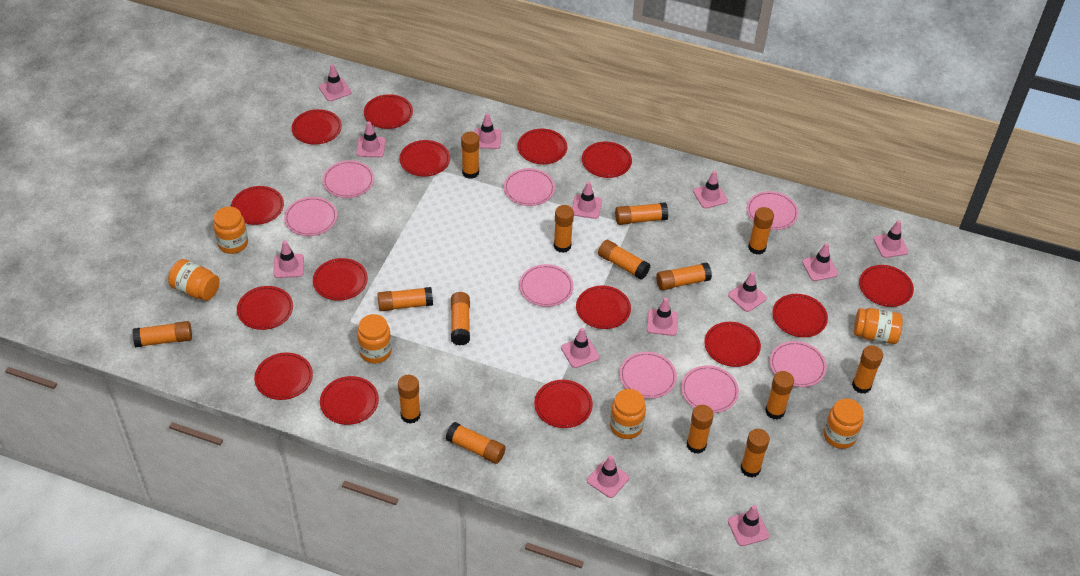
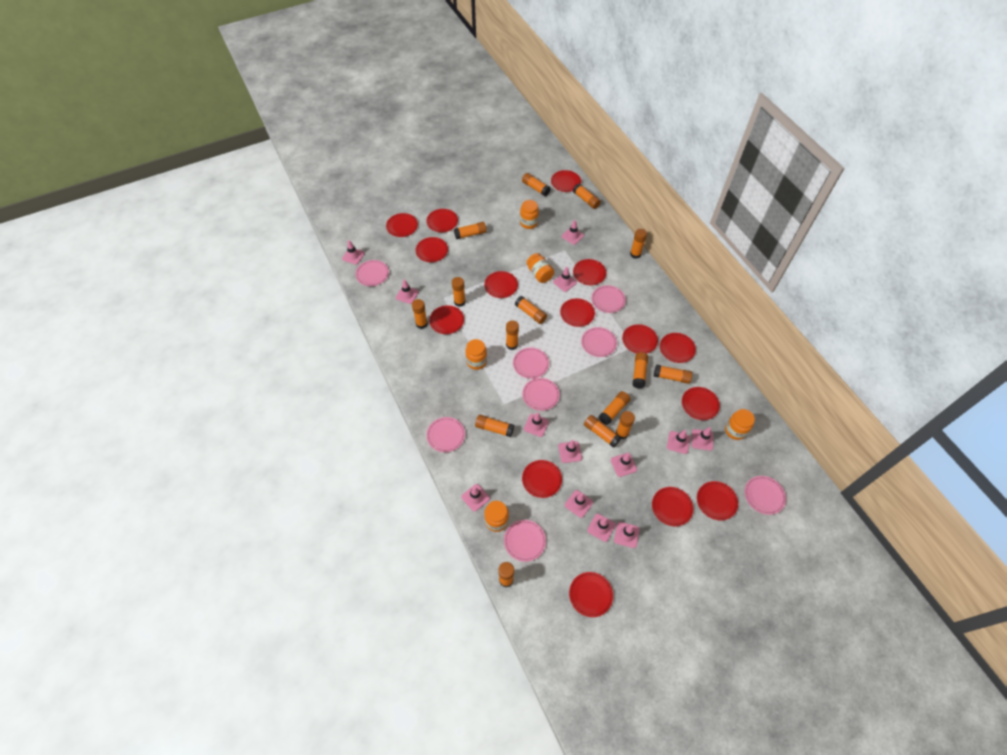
orange jar: 6 -> 5

